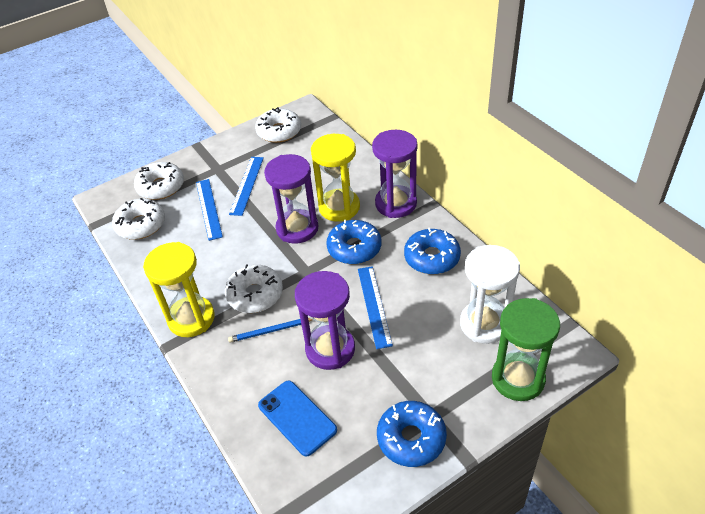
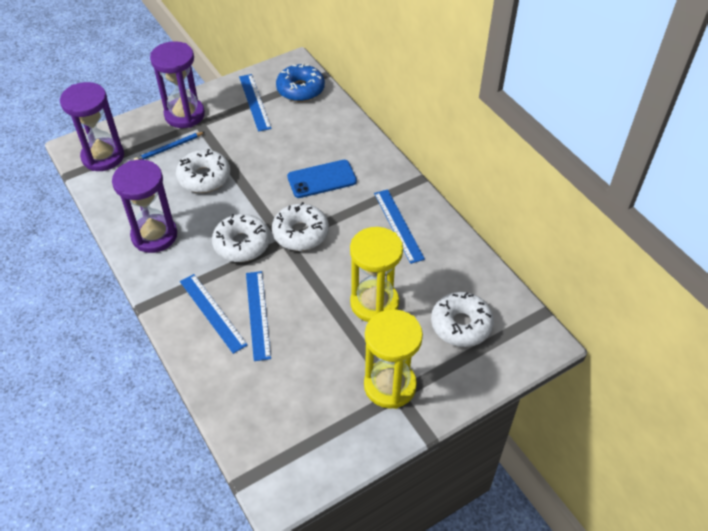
blue donut: 3 -> 1
blue ruler: 3 -> 4
green hourglass: 1 -> 0
white hourglass: 1 -> 0

